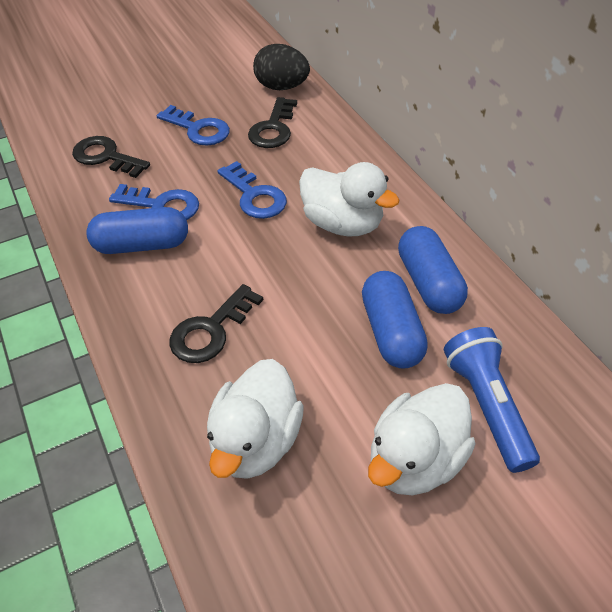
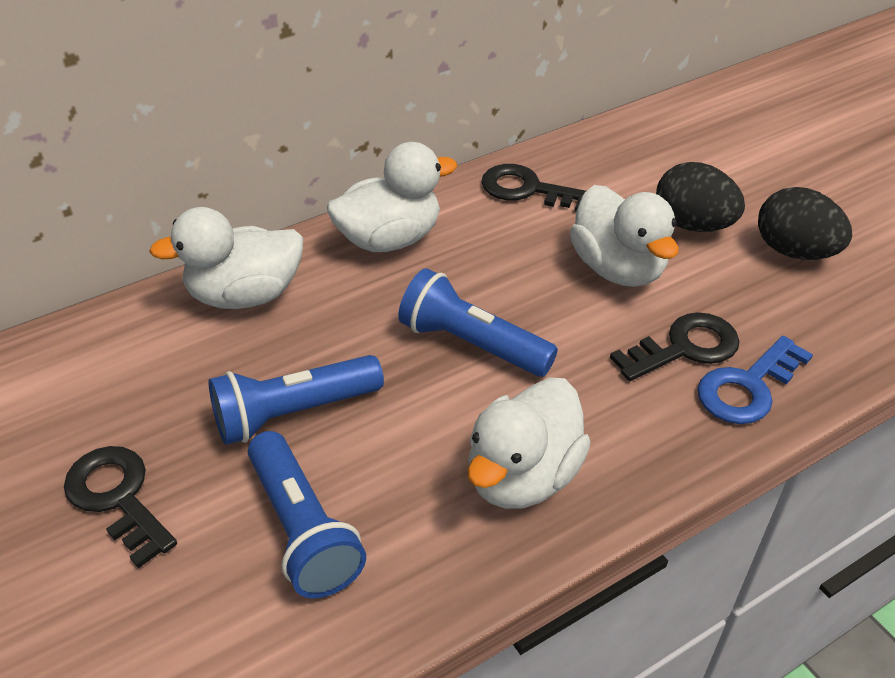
black egg: 1 -> 2
blue capsule: 3 -> 0
blue flashlight: 1 -> 3
blue key: 3 -> 1
white duck: 3 -> 4

